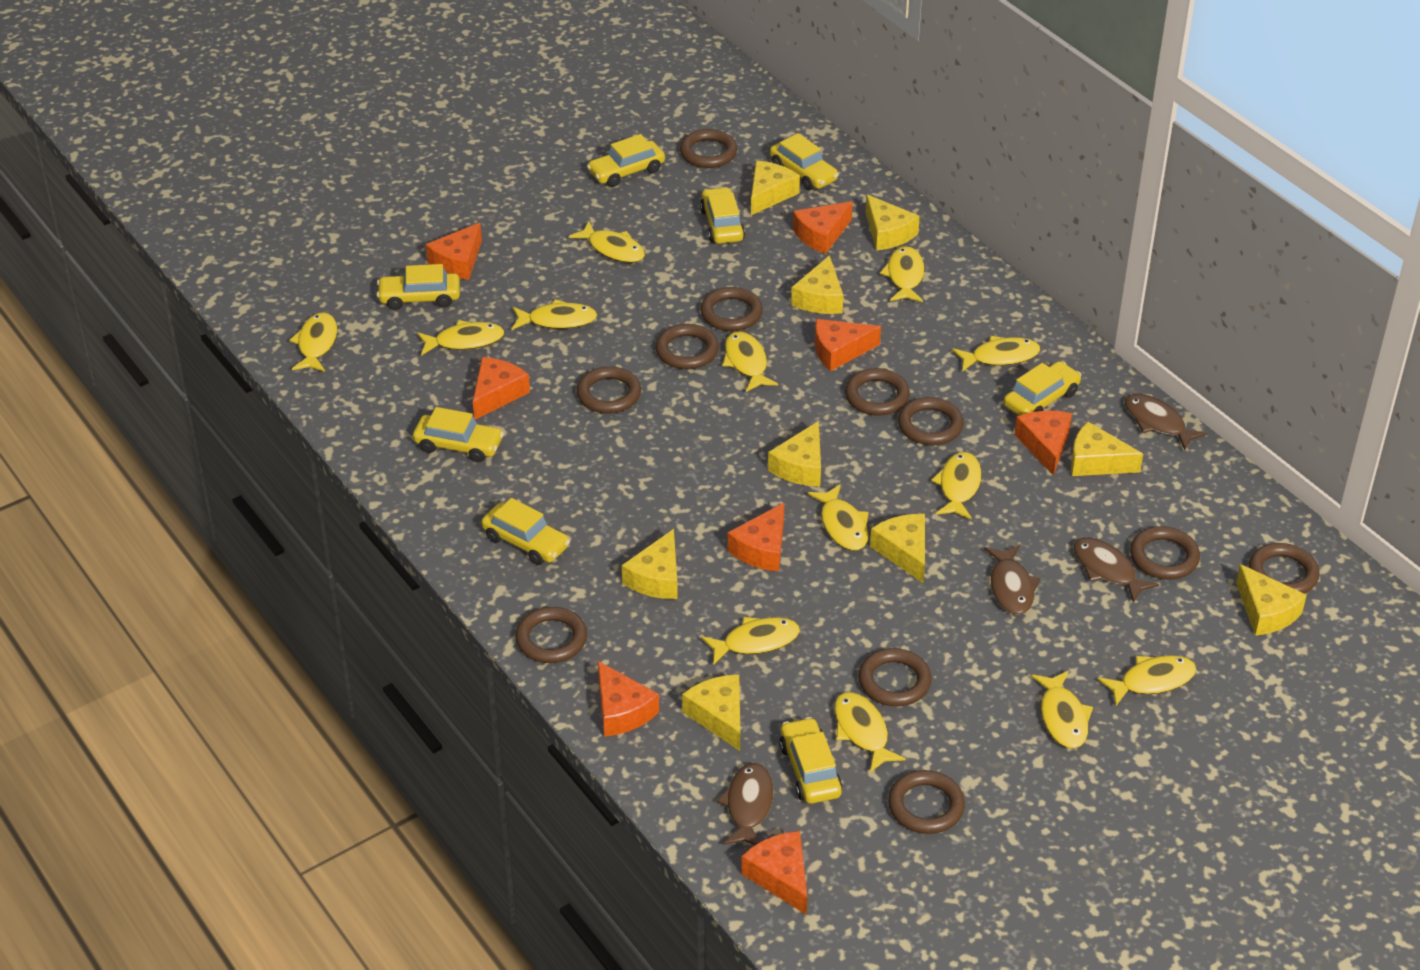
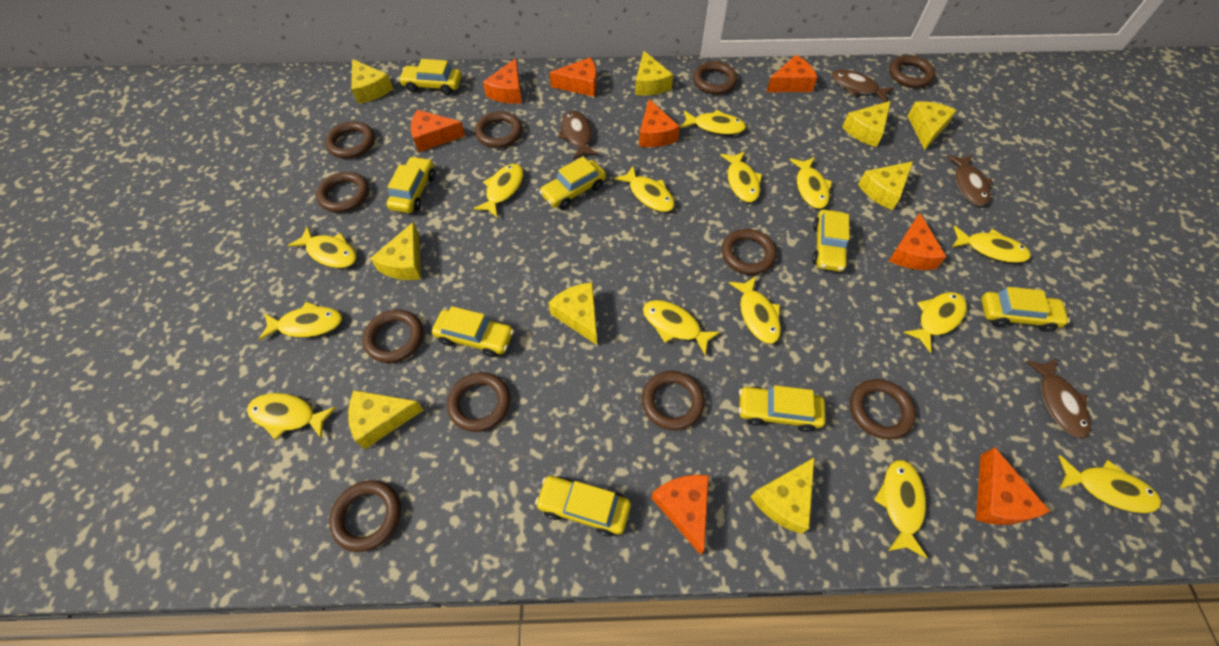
yellow fish: 13 -> 14

